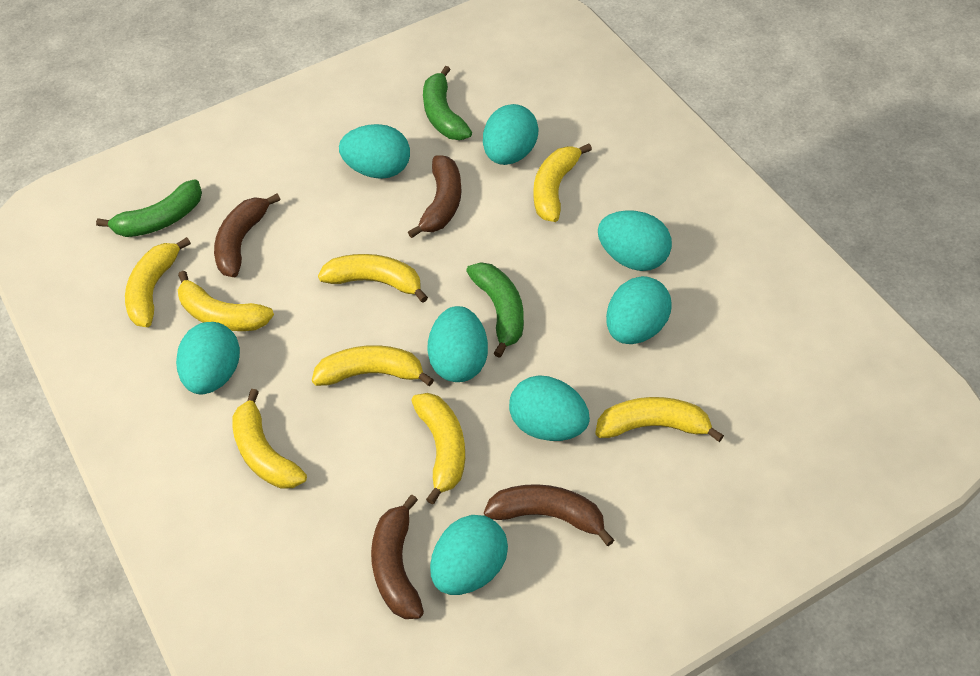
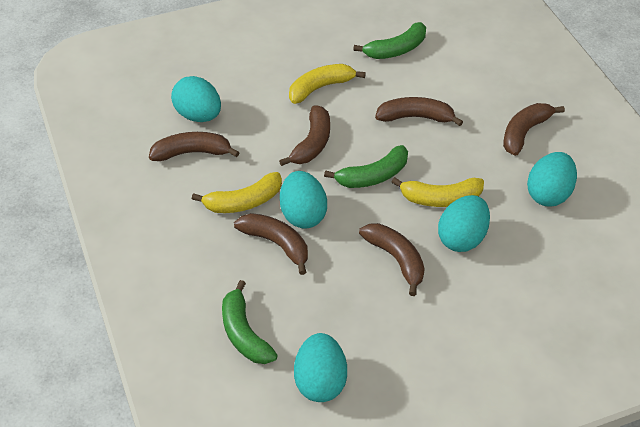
brown banana: 4 -> 6
turquoise egg: 8 -> 5
yellow banana: 8 -> 3

